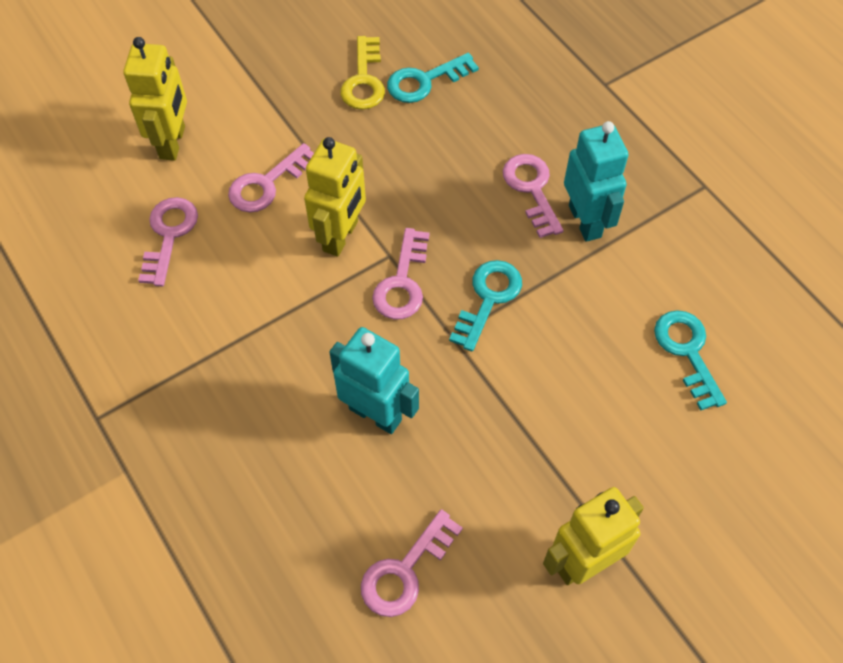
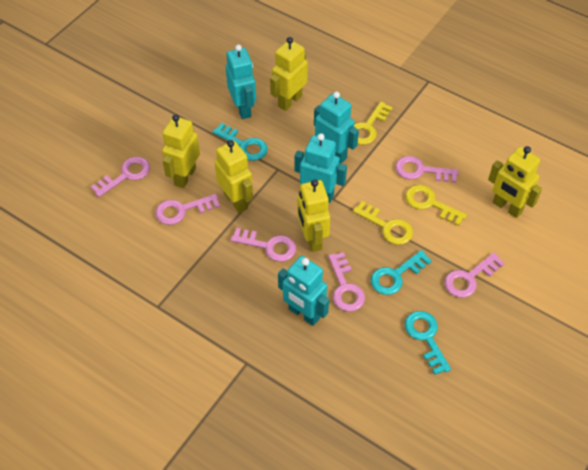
pink key: 5 -> 6
turquoise robot: 2 -> 4
yellow key: 1 -> 3
yellow robot: 3 -> 5

